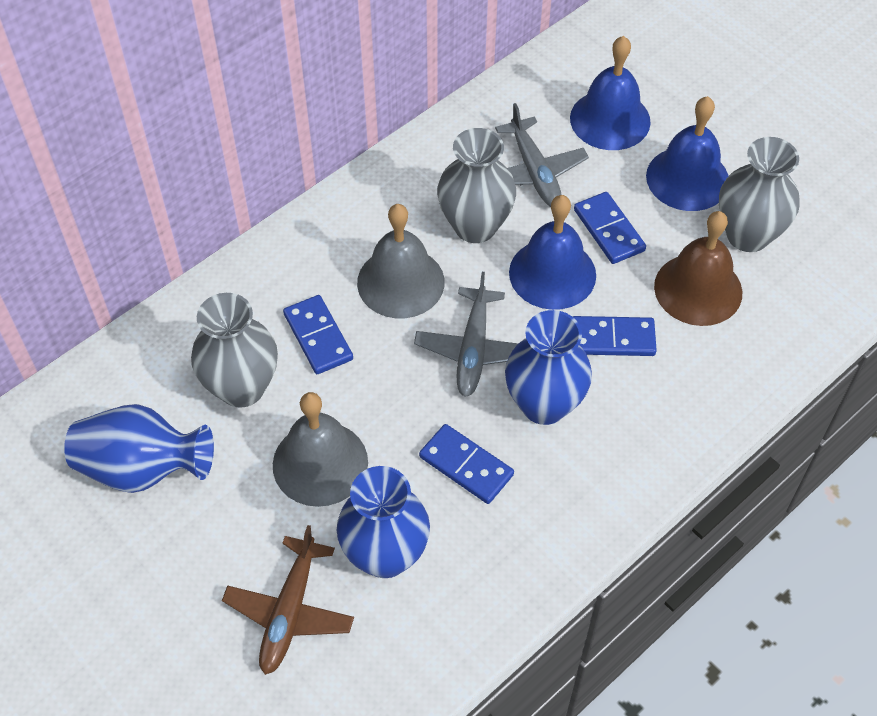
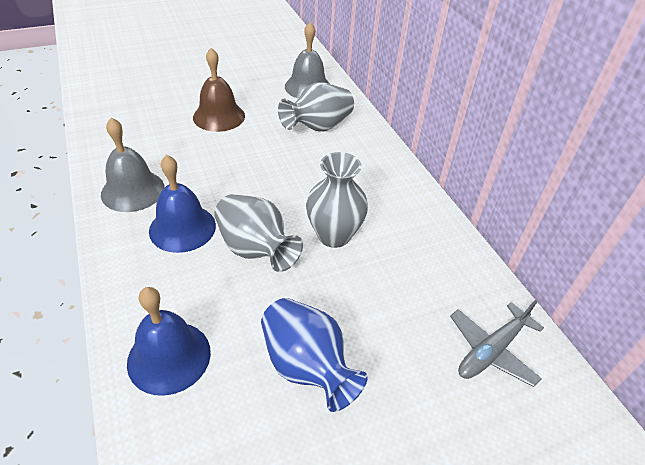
blue bell: 3 -> 2
blue domino: 4 -> 0
blue vase: 3 -> 1
brown plane: 1 -> 0
grey plane: 2 -> 1

